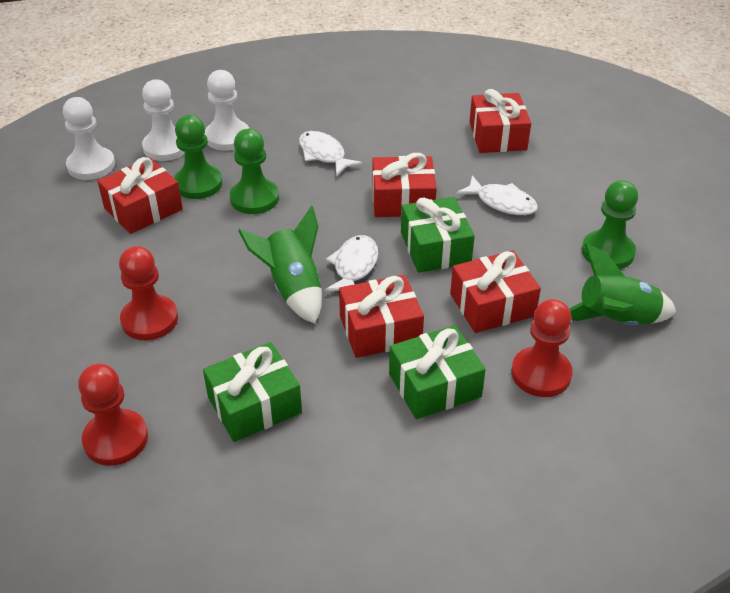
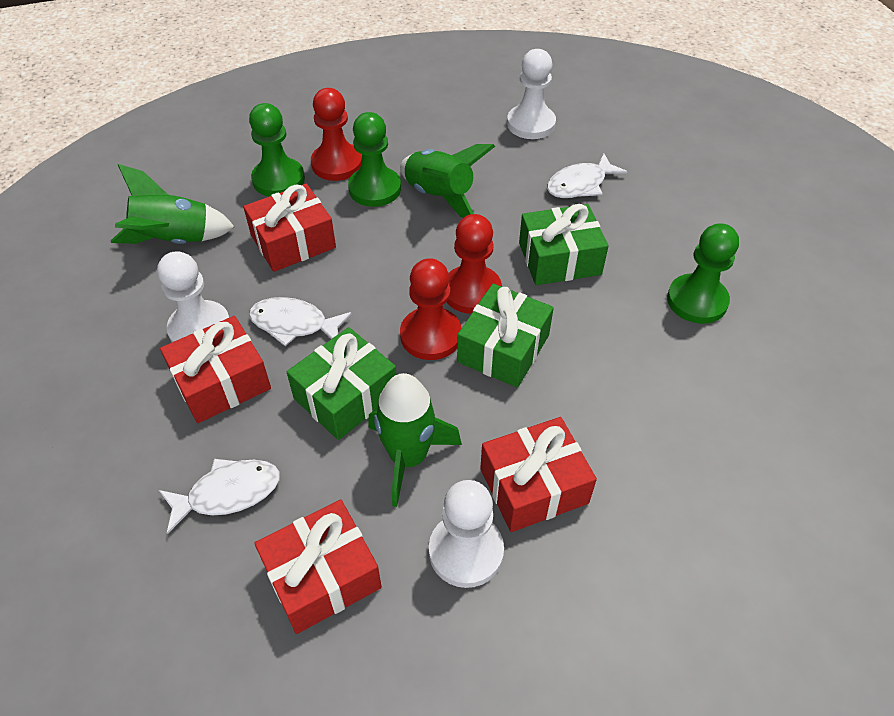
green rocket: 2 -> 3
red gift: 5 -> 4

